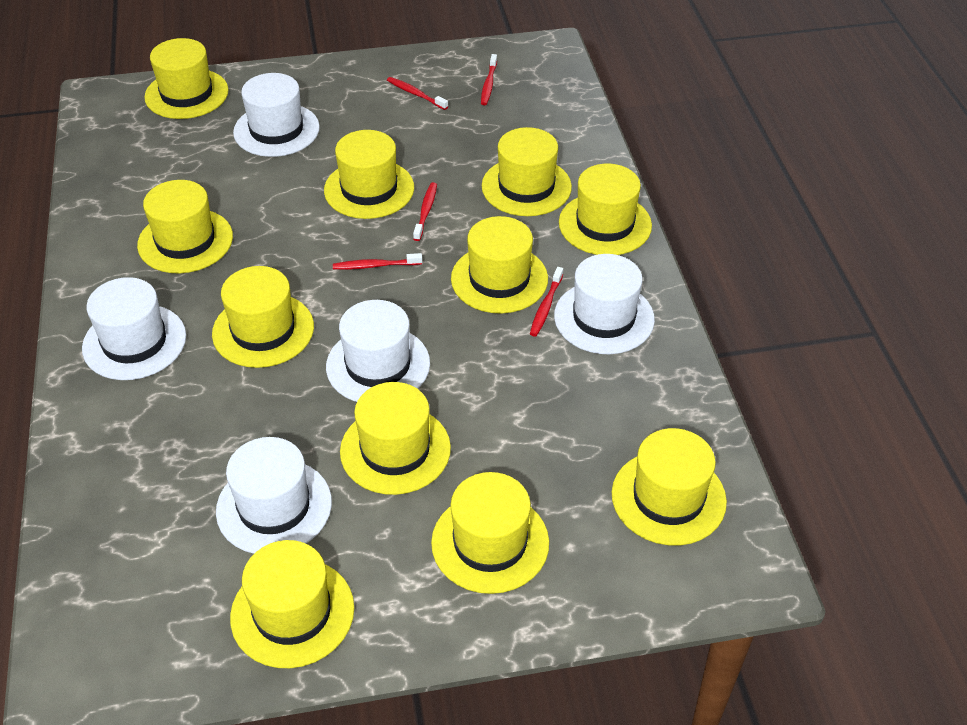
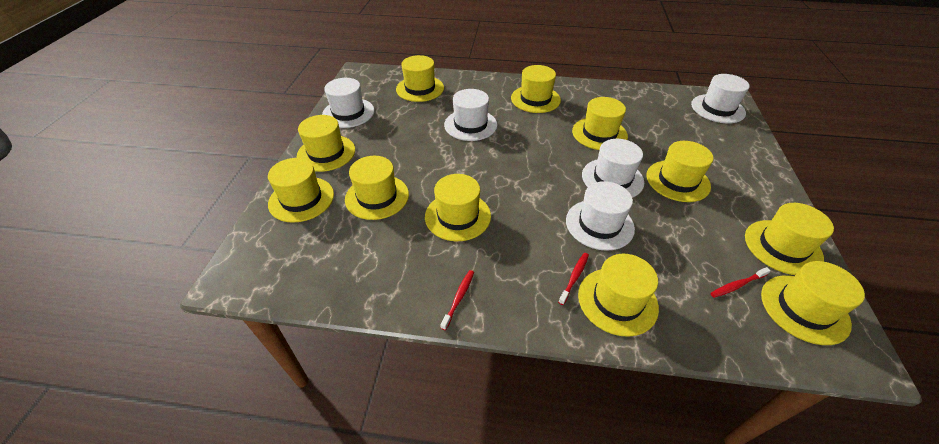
red toothbrush: 5 -> 3

